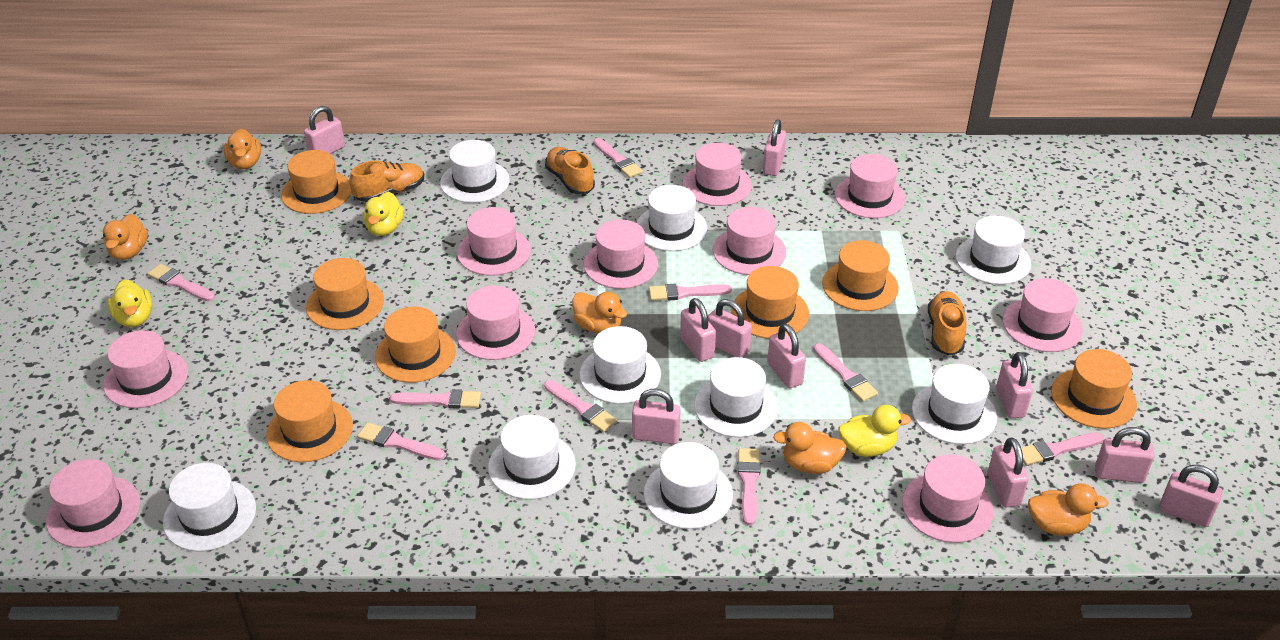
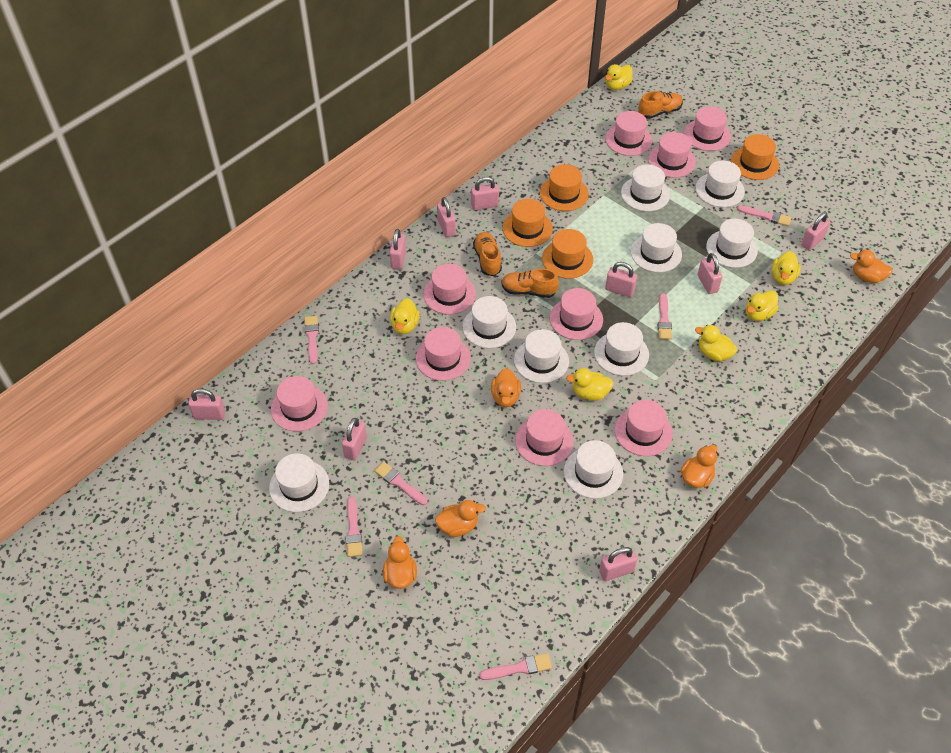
orange hat: 7 -> 4
pink brush: 9 -> 6
pink hat: 10 -> 9
pink padlock: 10 -> 9
yellow duck: 3 -> 6

